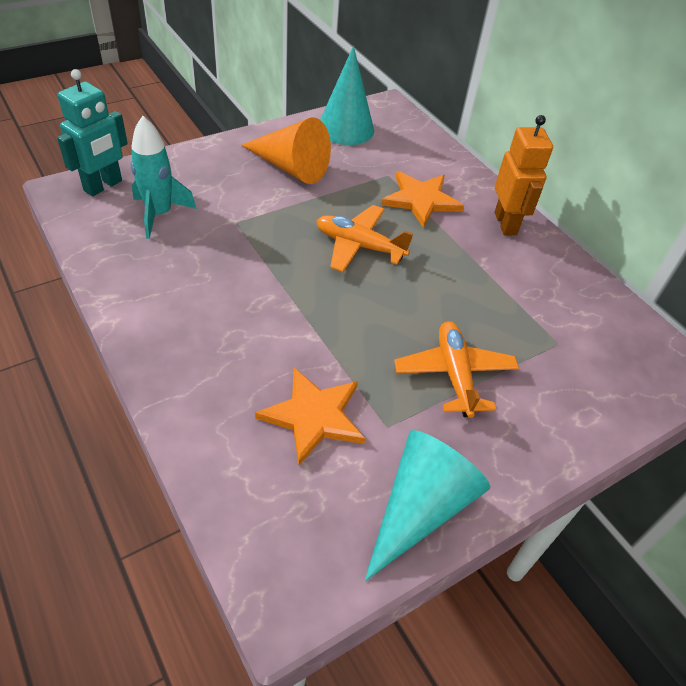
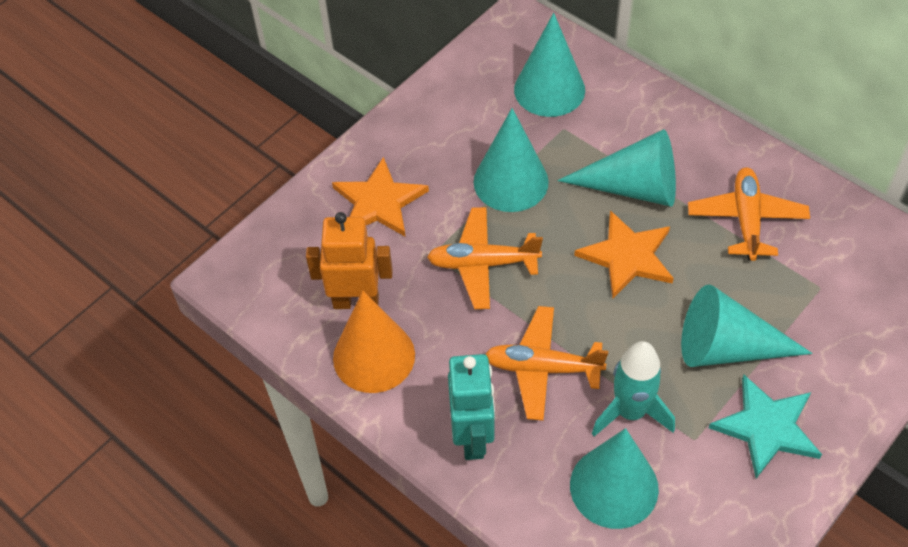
orange plane: 2 -> 3
turquoise cone: 2 -> 5
turquoise star: 0 -> 1

